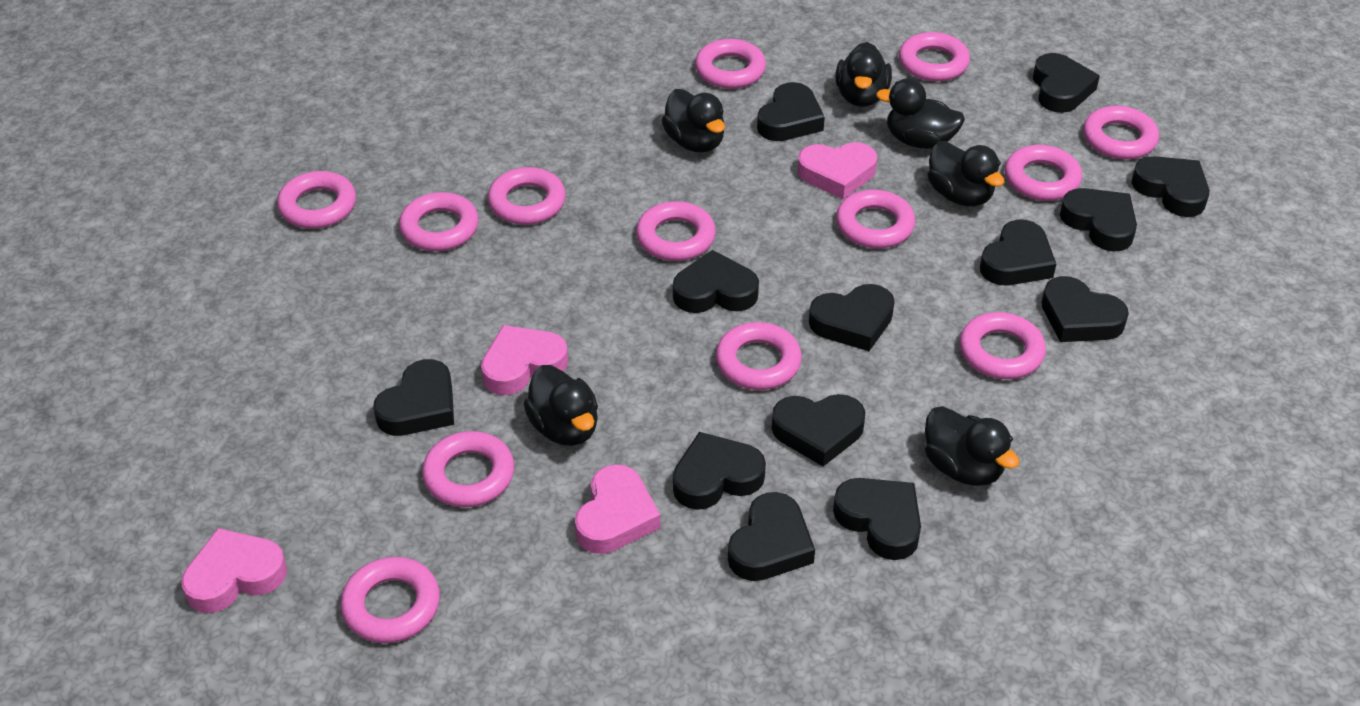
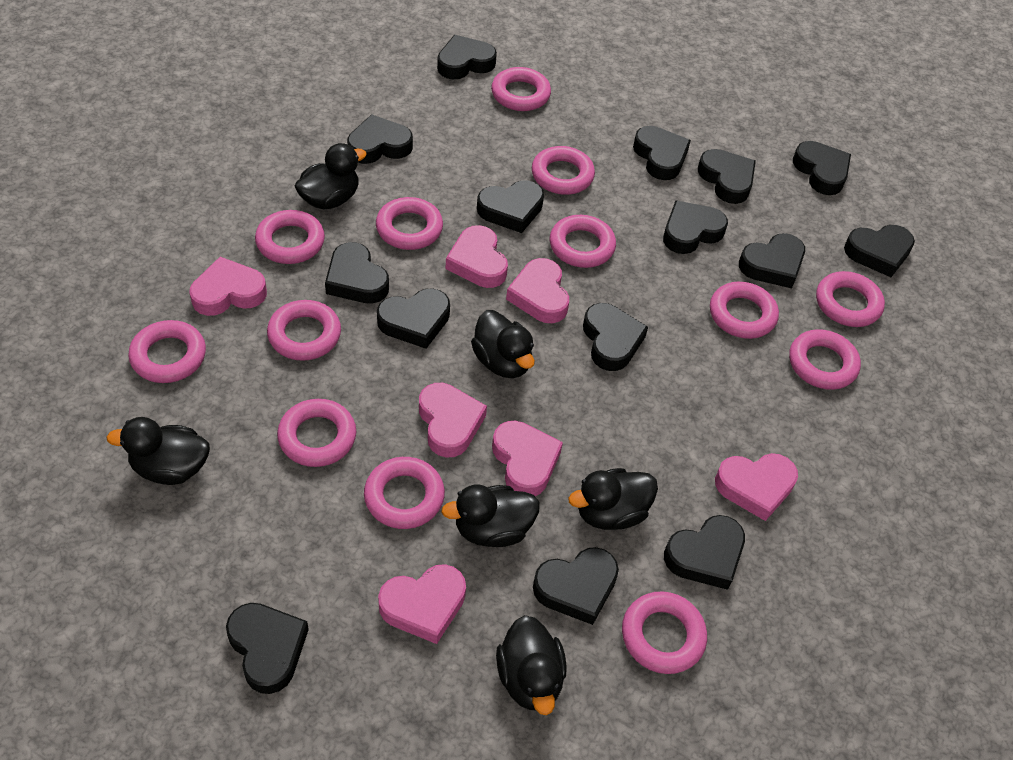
black heart: 13 -> 15
pink heart: 4 -> 7

